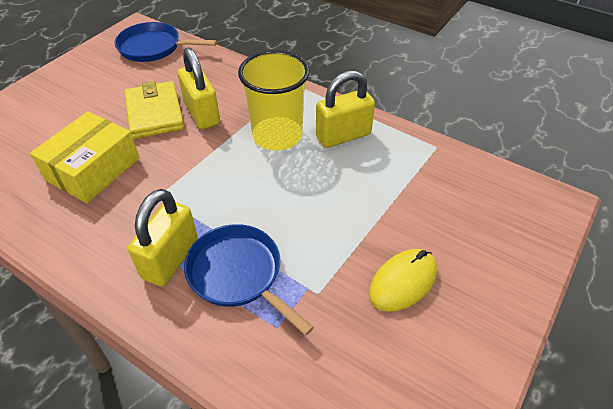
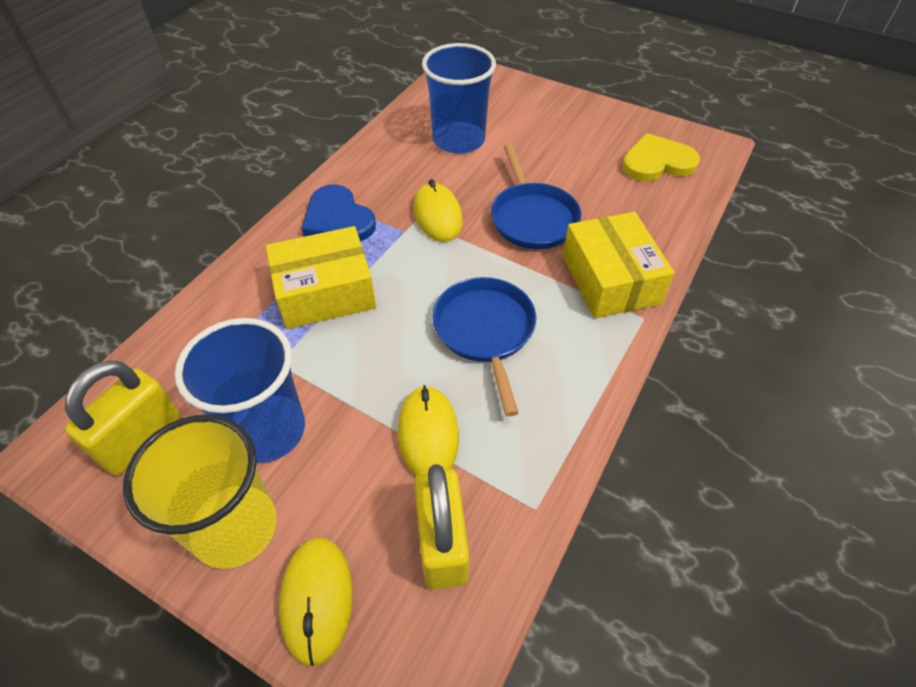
blue cup: 0 -> 2
blue heart: 0 -> 1
yellow box: 1 -> 2
yellow heart: 0 -> 1
yellow mouse: 1 -> 3
yellow padlock: 3 -> 2
yellow wallet: 1 -> 0

